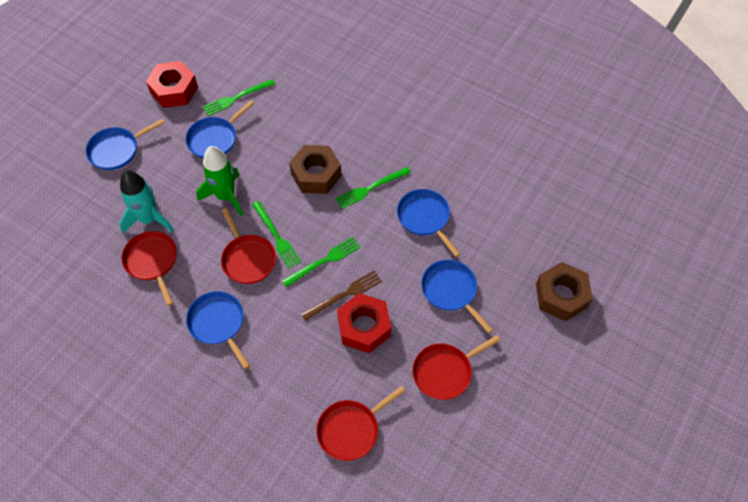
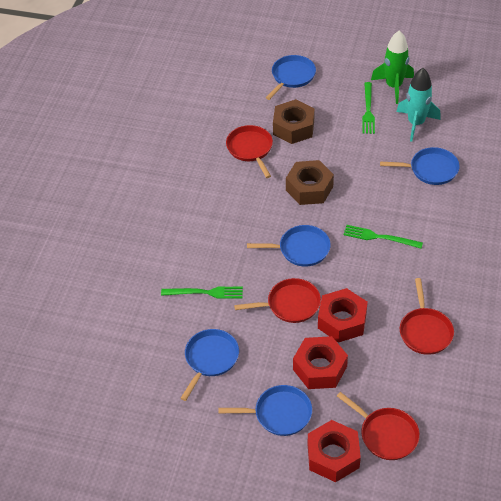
brown fork: 1 -> 0
green fork: 4 -> 3
red nut: 2 -> 3

